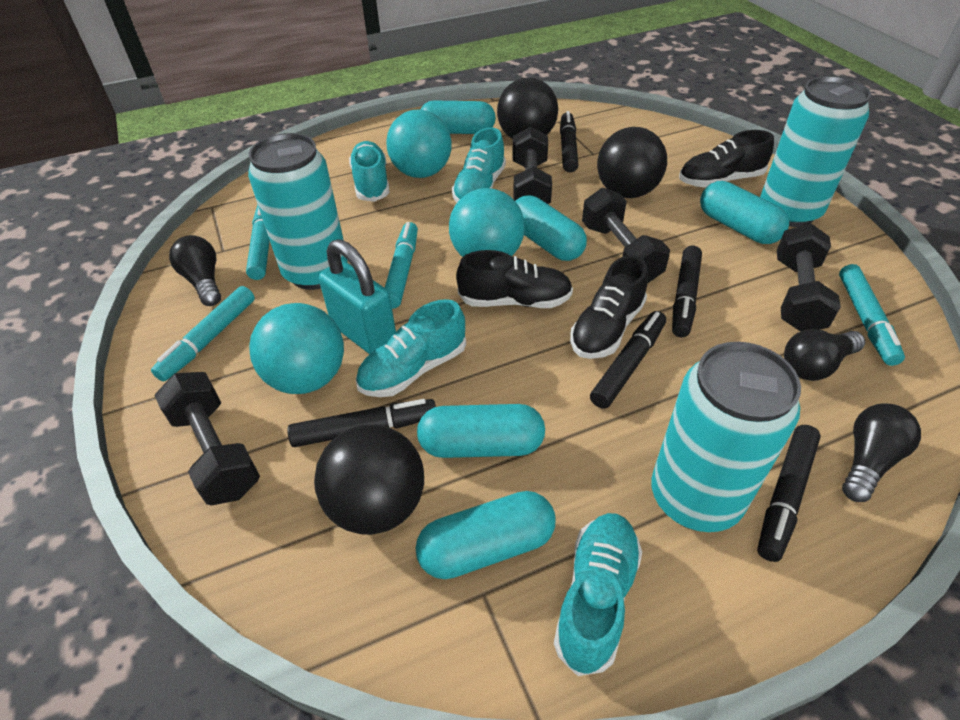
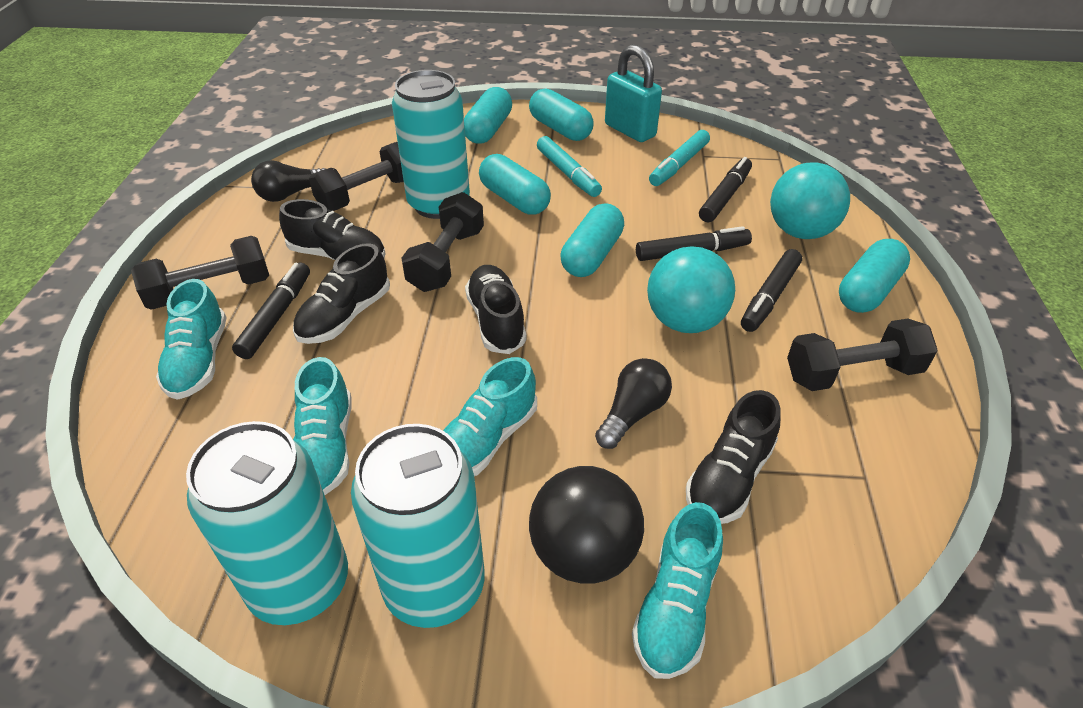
black ball: 3 -> 1
black light bulb: 3 -> 2
black marker: 5 -> 4
black shoe: 3 -> 4
turquoise ball: 3 -> 2
turquoise marker: 4 -> 2

